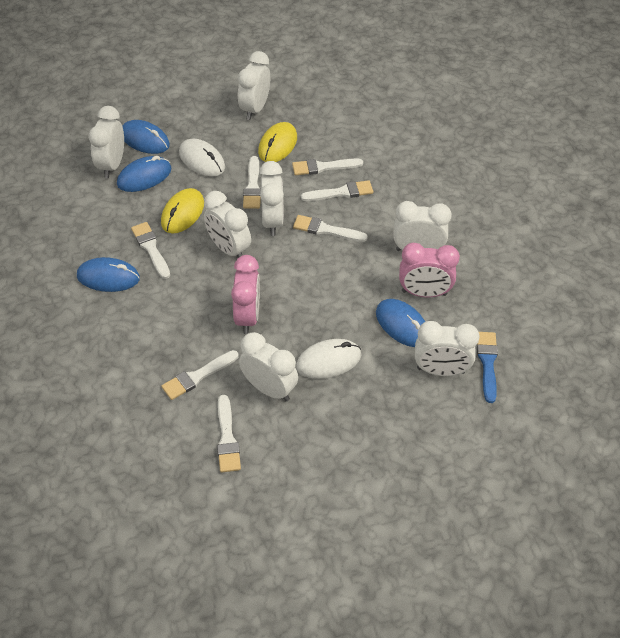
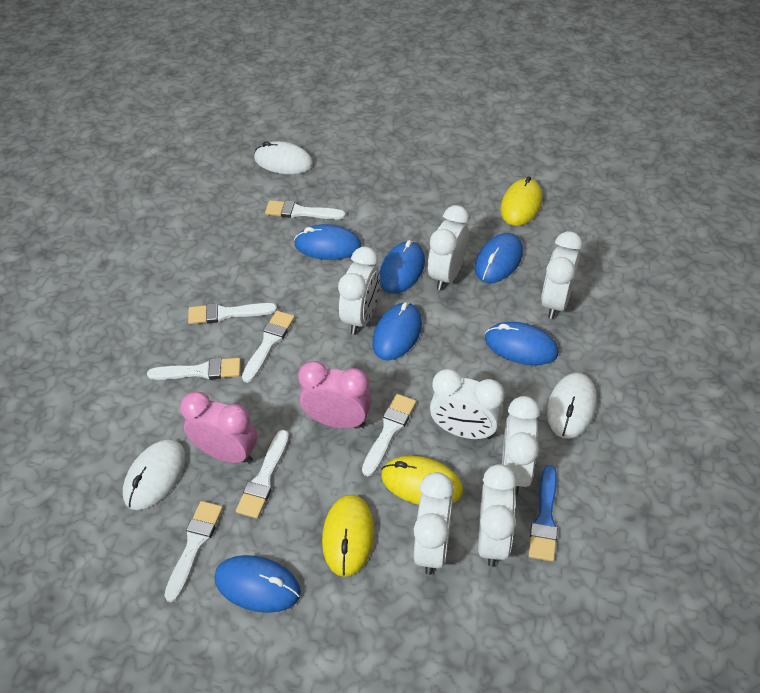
blue mouse: 4 -> 6
white mouse: 2 -> 3
yellow mouse: 2 -> 3

